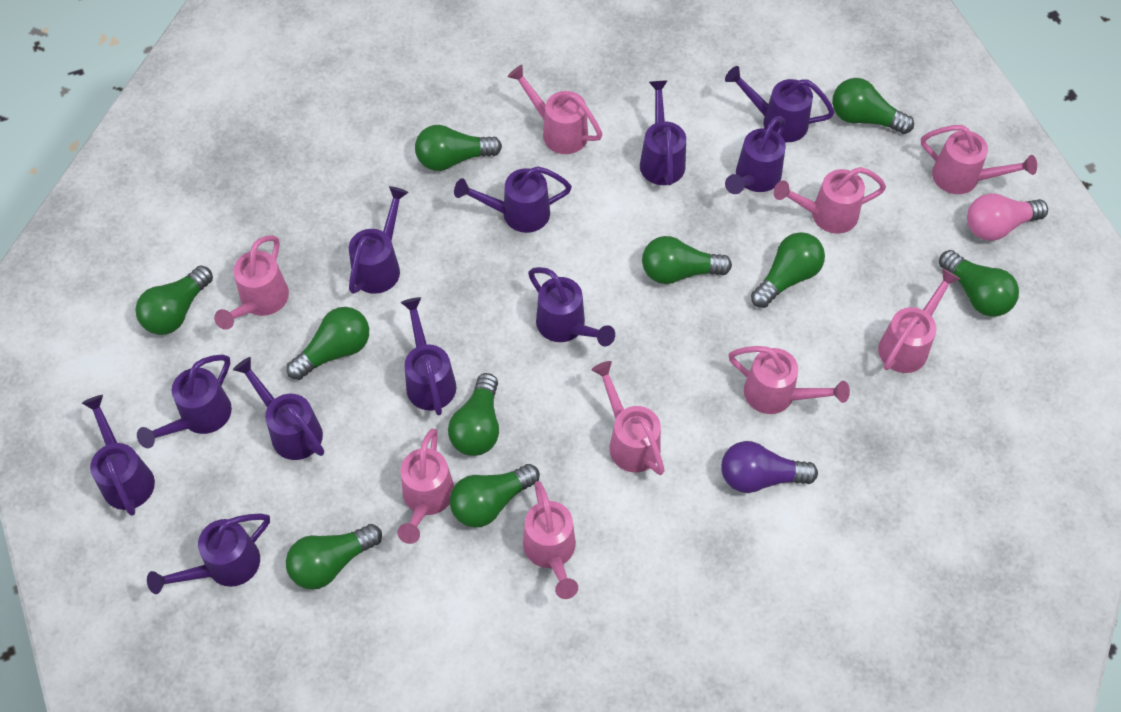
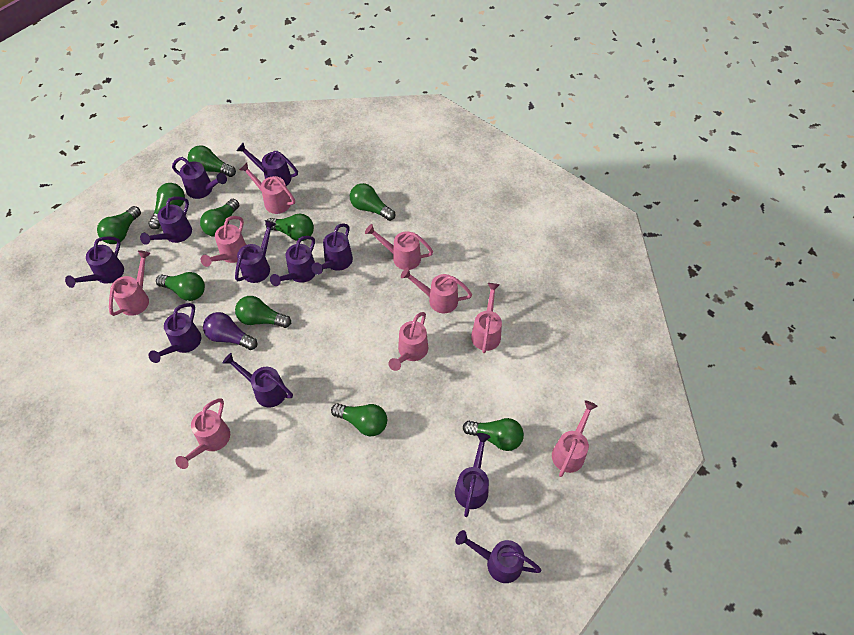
pink light bulb: 1 -> 0

